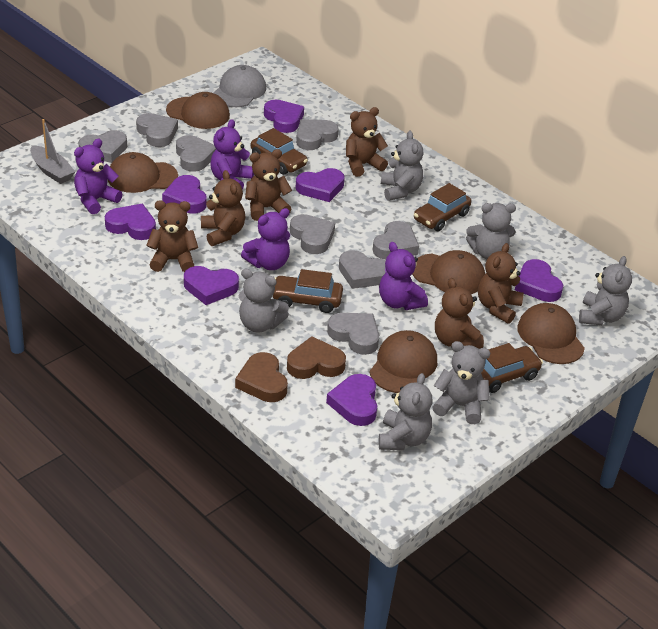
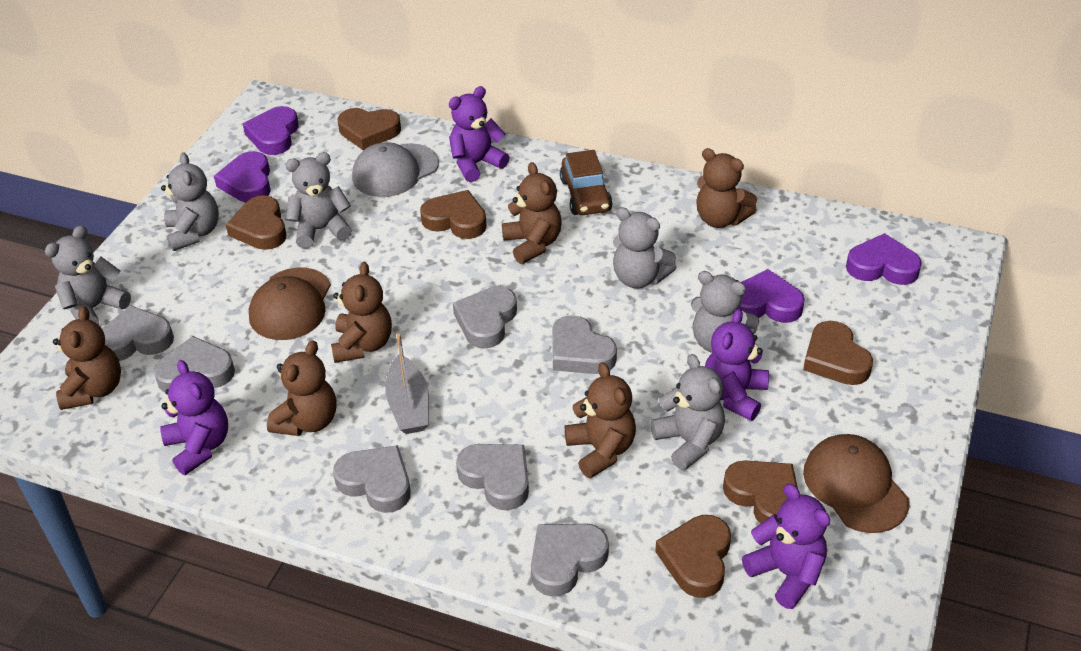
brown cap: 5 -> 2
brown car: 4 -> 1
brown heart: 2 -> 6
grey heart: 8 -> 7
purple heart: 7 -> 4

